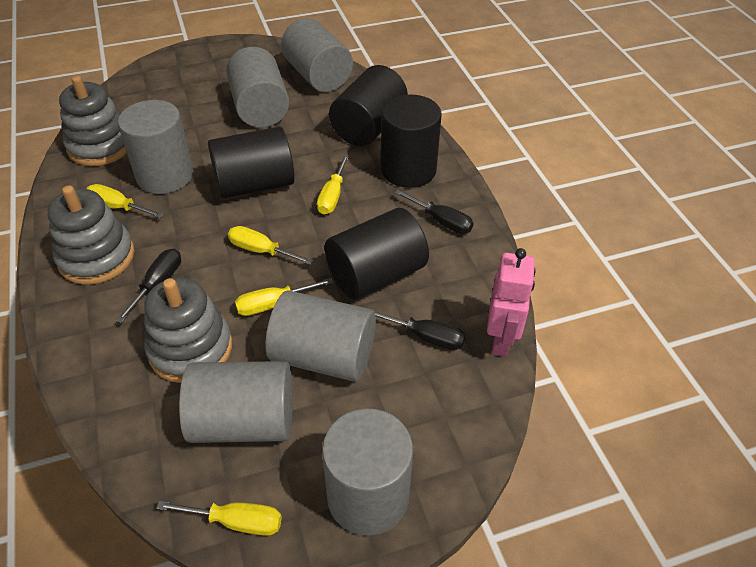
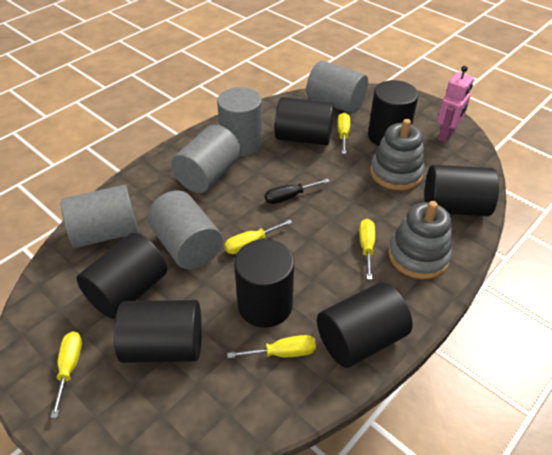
black cylinder: 4 -> 7
black screwdriver: 3 -> 1
grey cylinder: 6 -> 5
grey stacking toy: 3 -> 2

